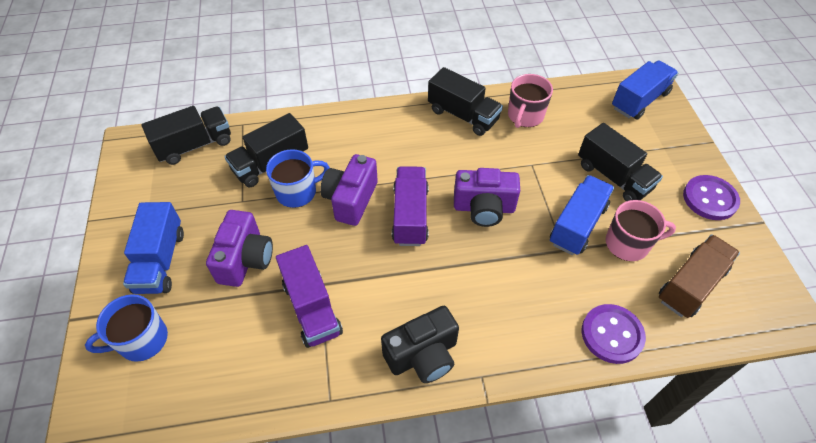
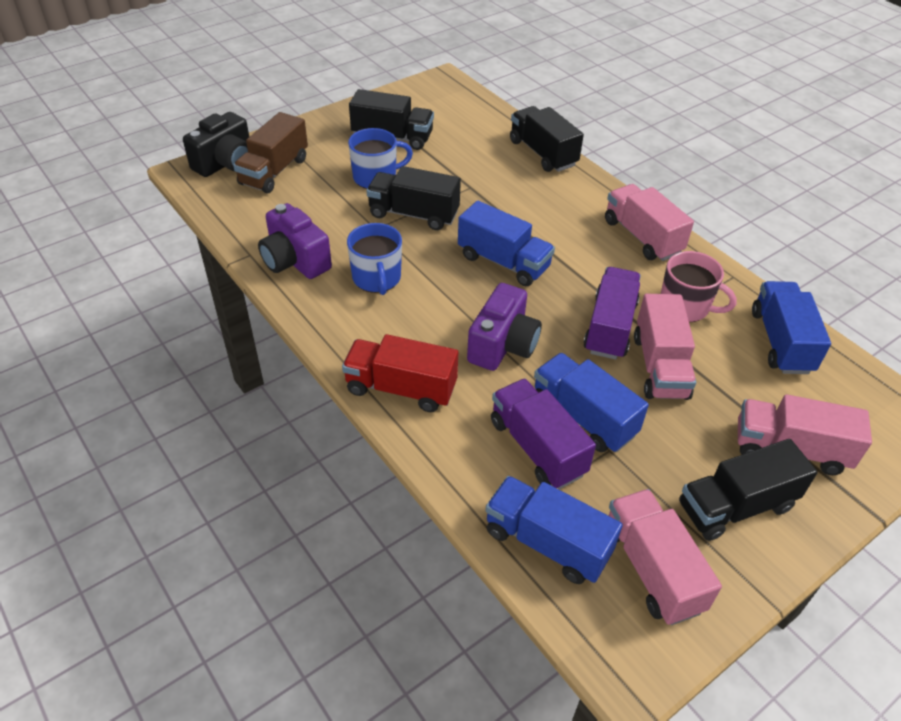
blue truck: 3 -> 4
pink mug: 2 -> 1
pink truck: 0 -> 4
purple button: 2 -> 0
purple camera: 3 -> 2
red truck: 0 -> 1

